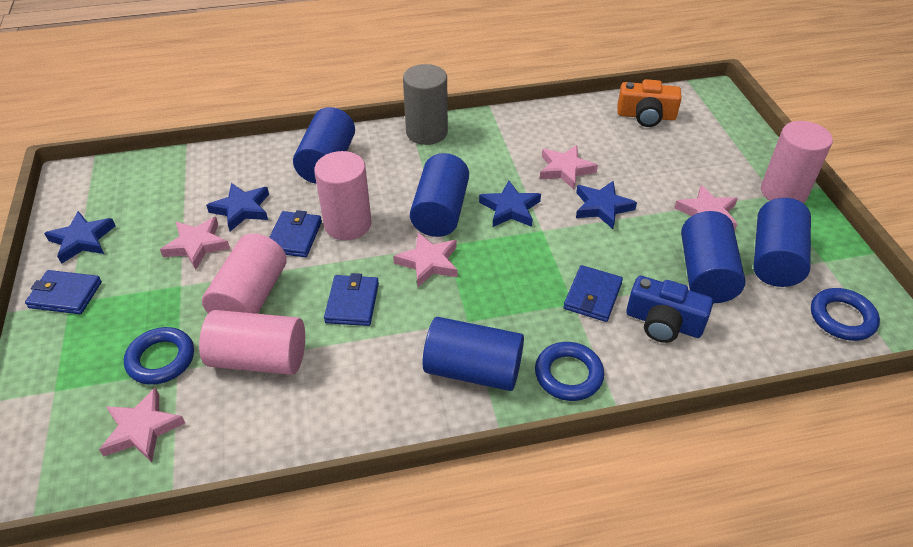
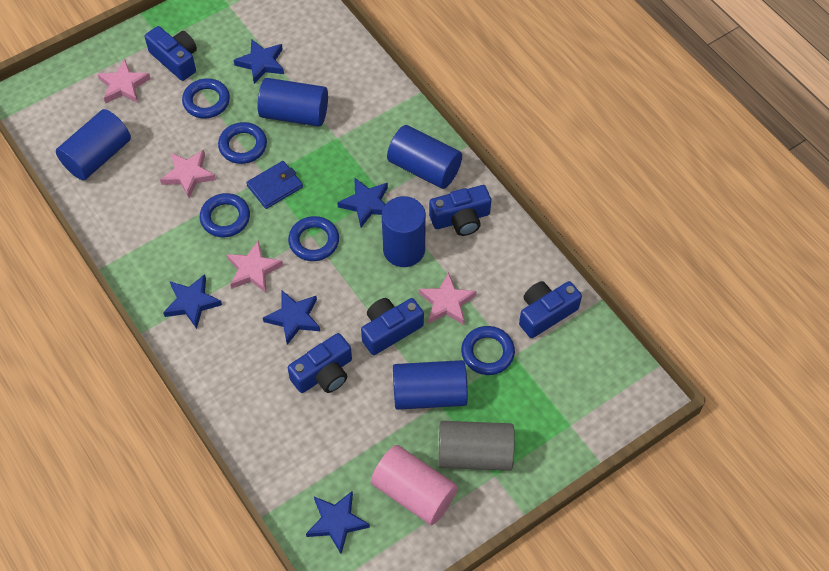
blue camera: 1 -> 5
blue ring: 3 -> 5
blue star: 4 -> 5
blue wallet: 4 -> 1
orange camera: 1 -> 0
pink cylinder: 4 -> 1
pink star: 5 -> 4

